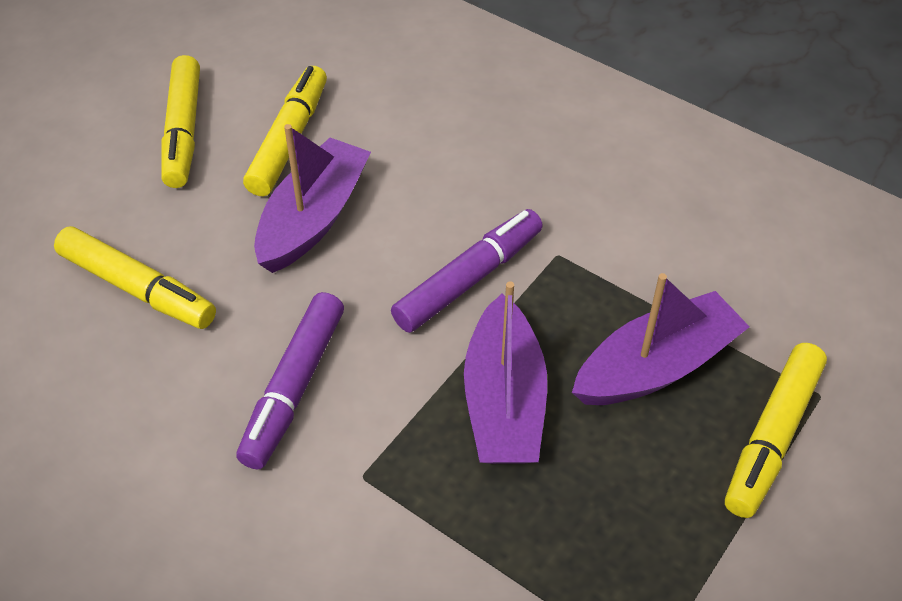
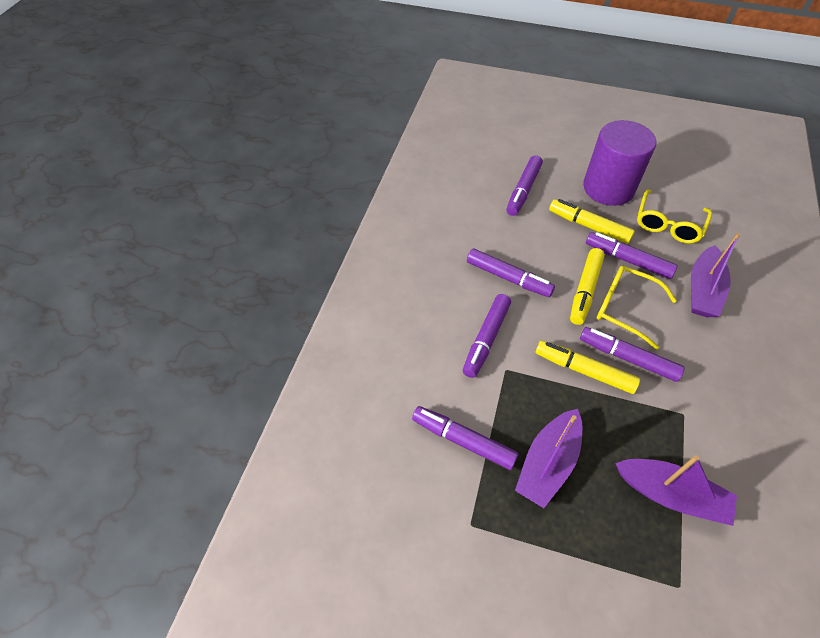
purple cylinder: 0 -> 1
purple marker: 2 -> 6
yellow glasses: 0 -> 2
yellow marker: 4 -> 3

